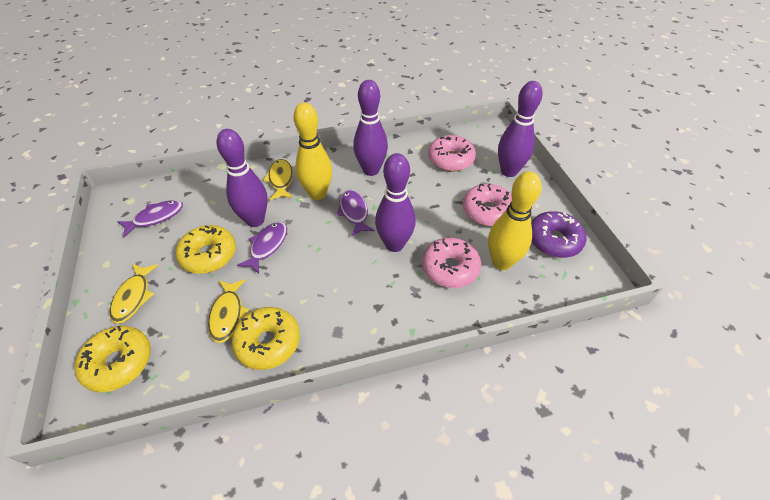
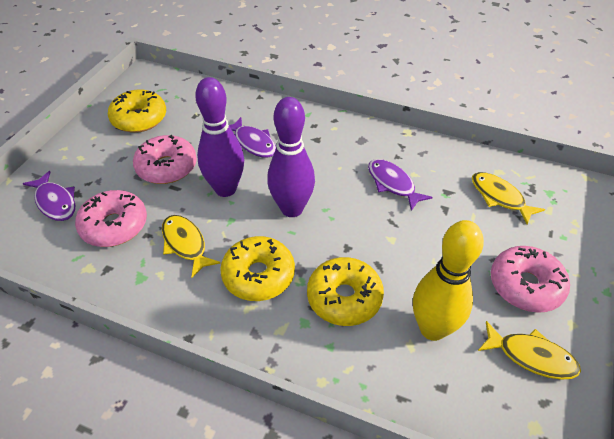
purple bowling pin: 4 -> 2
purple donut: 1 -> 0
yellow bowling pin: 2 -> 1

